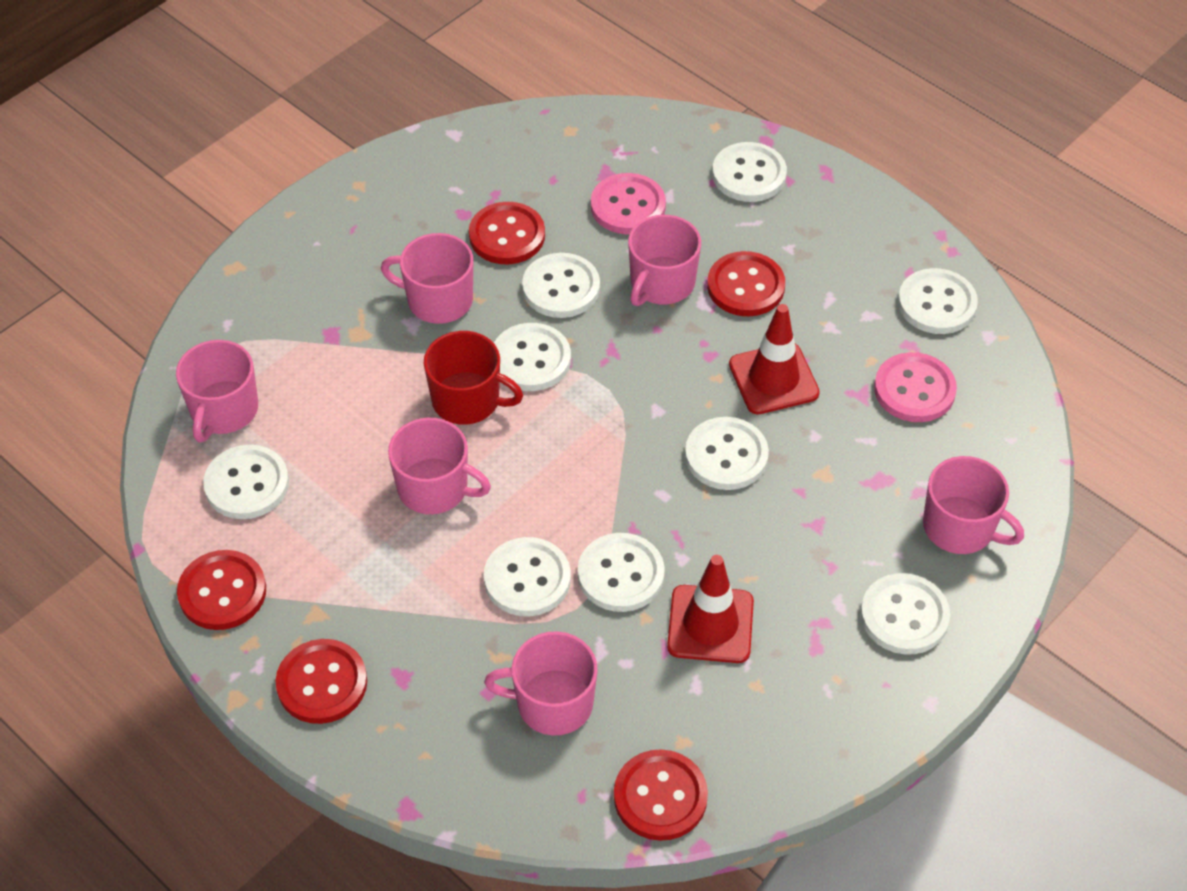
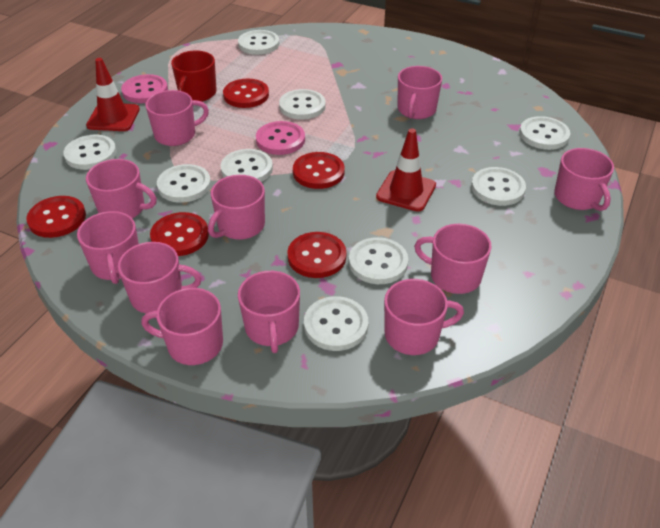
pink mug: 6 -> 11

